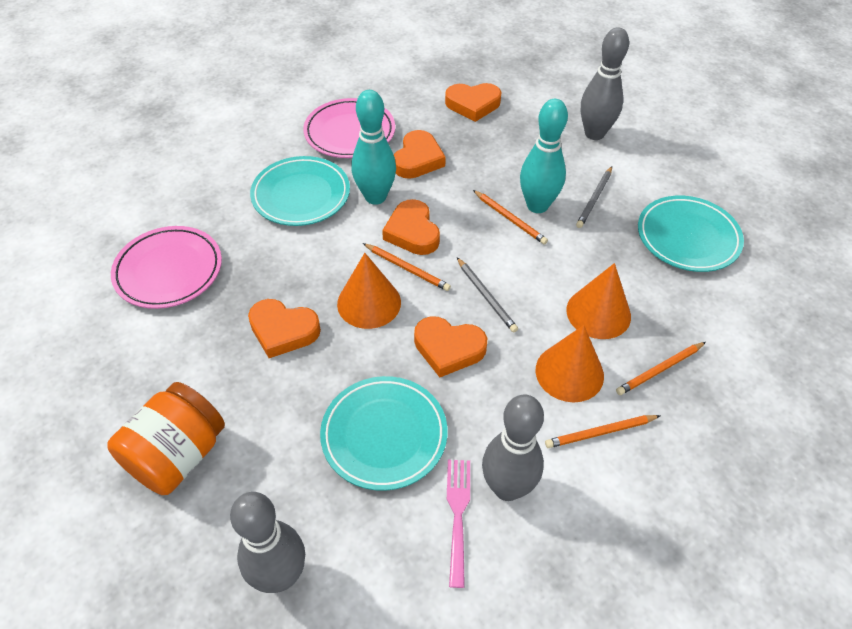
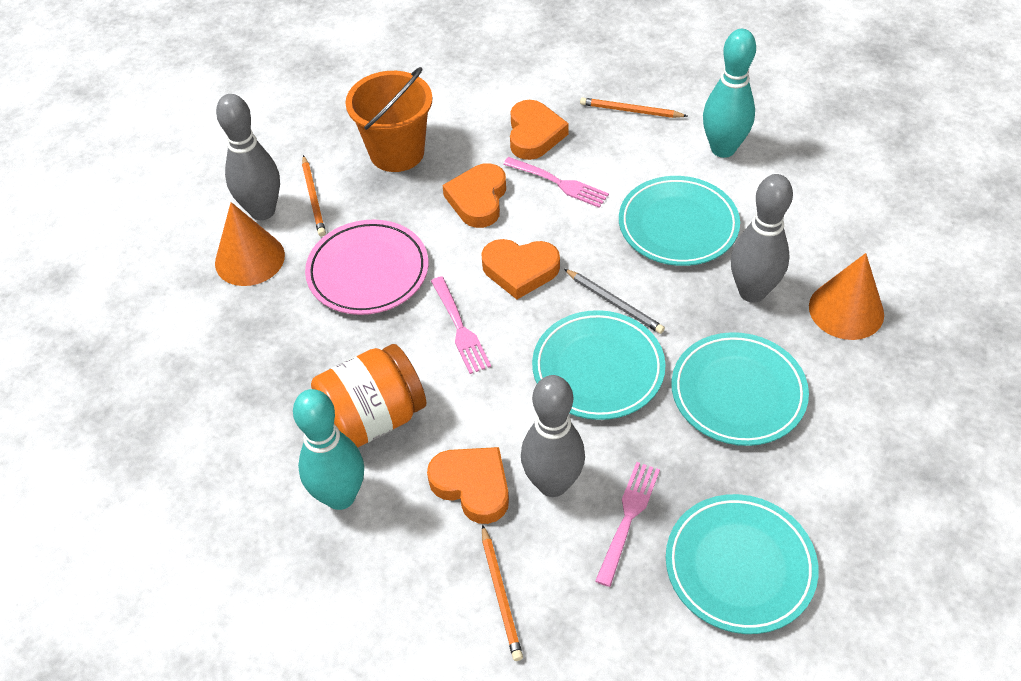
grey pencil: 2 -> 1
orange bucket: 0 -> 1
orange cone: 3 -> 2
orange heart: 5 -> 4
orange pencil: 4 -> 3
pink fork: 1 -> 3
pink plate: 2 -> 1
turquoise plate: 3 -> 4

